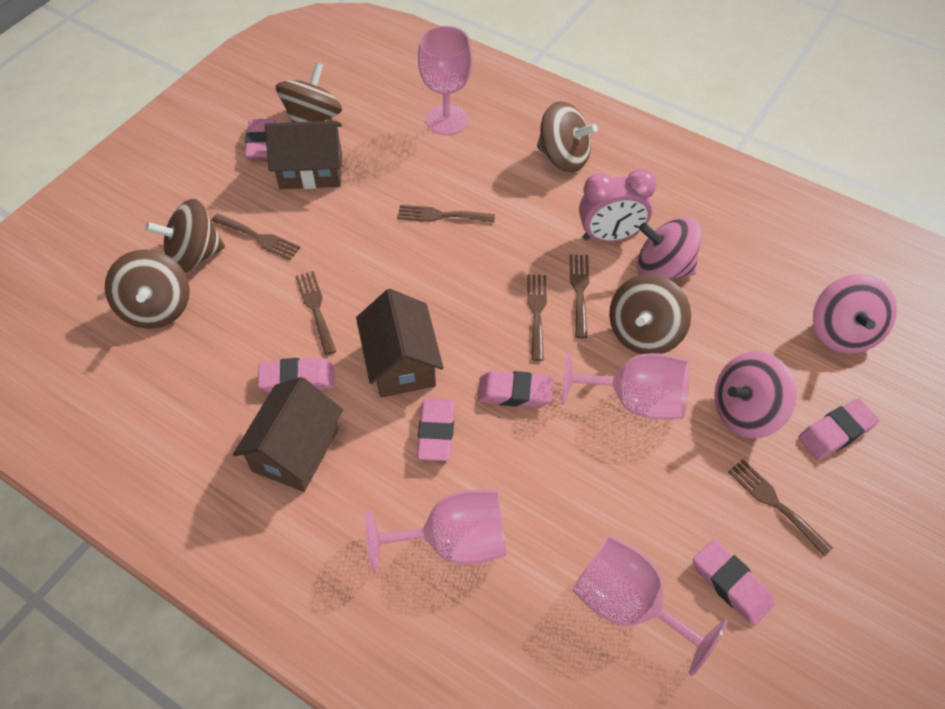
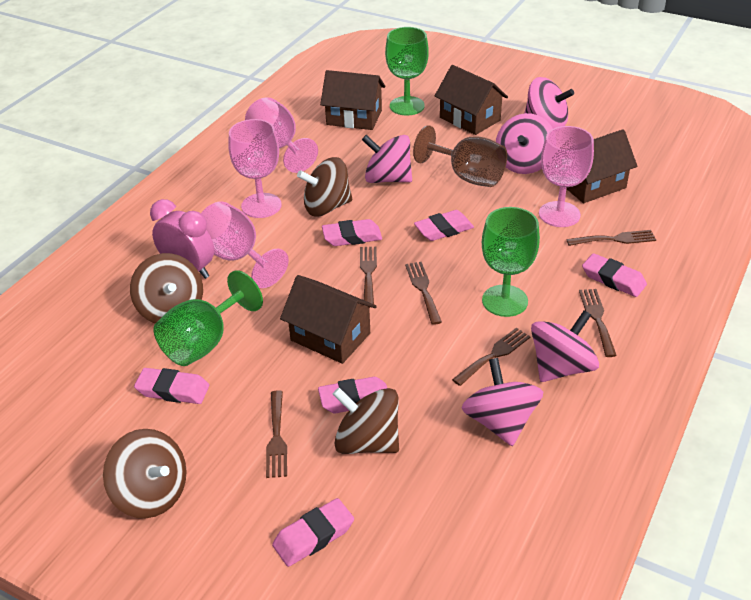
brown goblet: 0 -> 1
brown house: 3 -> 4
brown spinning top: 5 -> 4
green goblet: 0 -> 3
pink spinning top: 3 -> 5

